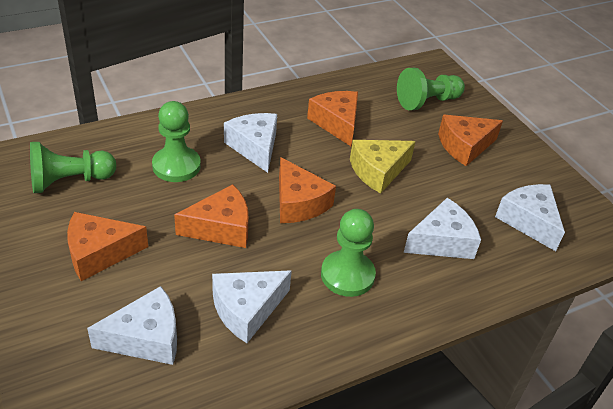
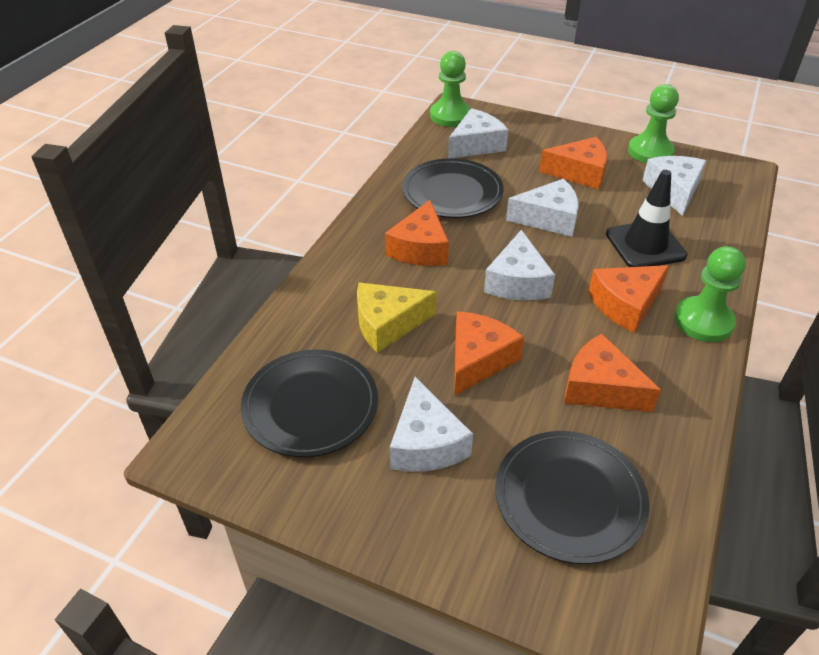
black plate: 0 -> 3
black traffic cone: 0 -> 1
green pawn: 4 -> 3

